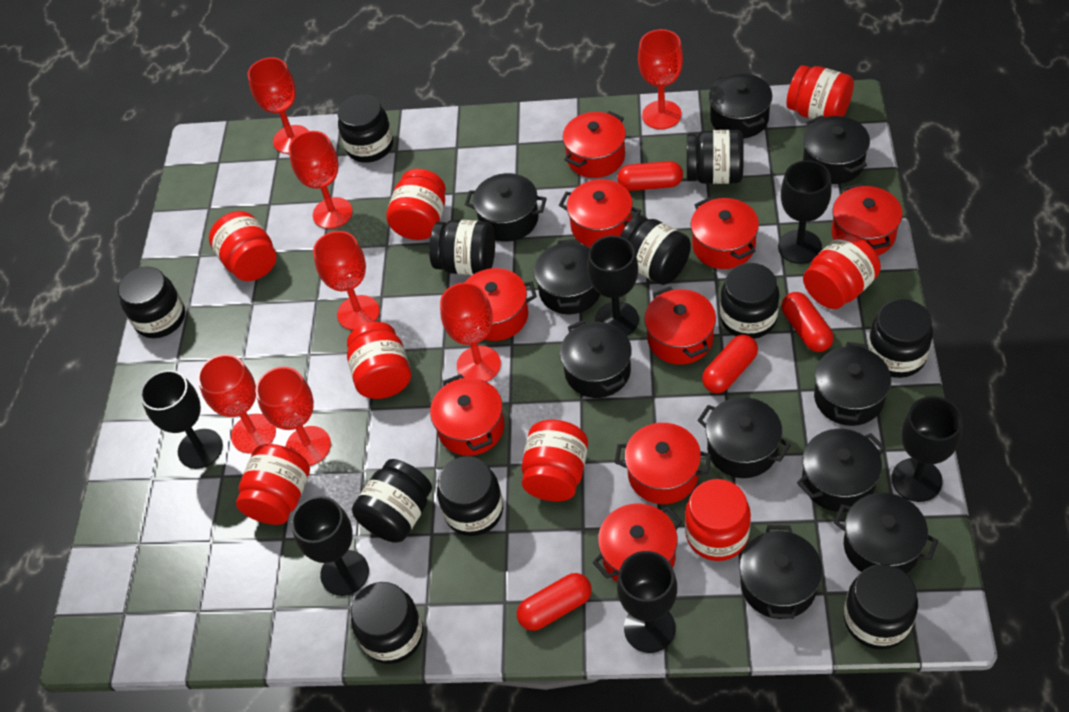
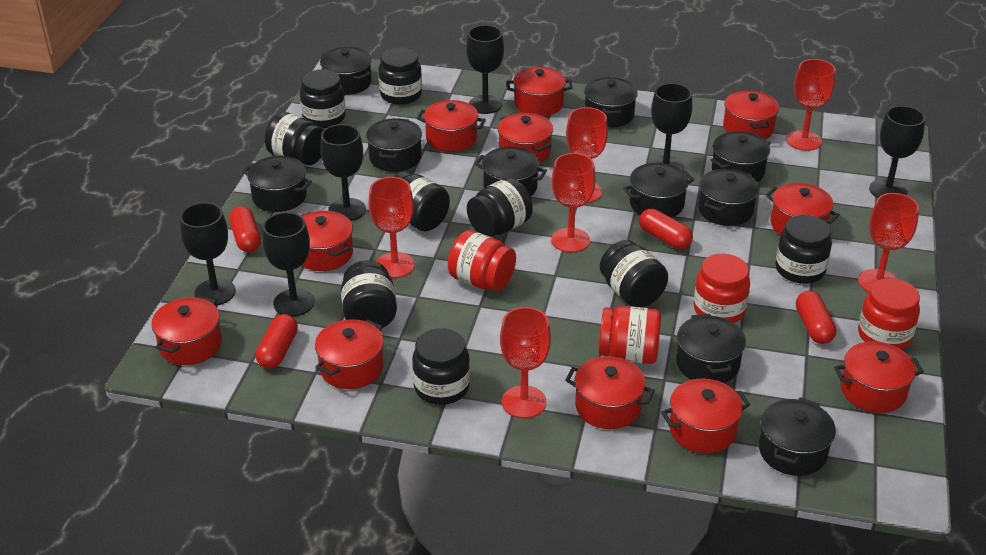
black jar: 11 -> 9
red goblet: 7 -> 6
red jar: 8 -> 4
red pot: 9 -> 11

